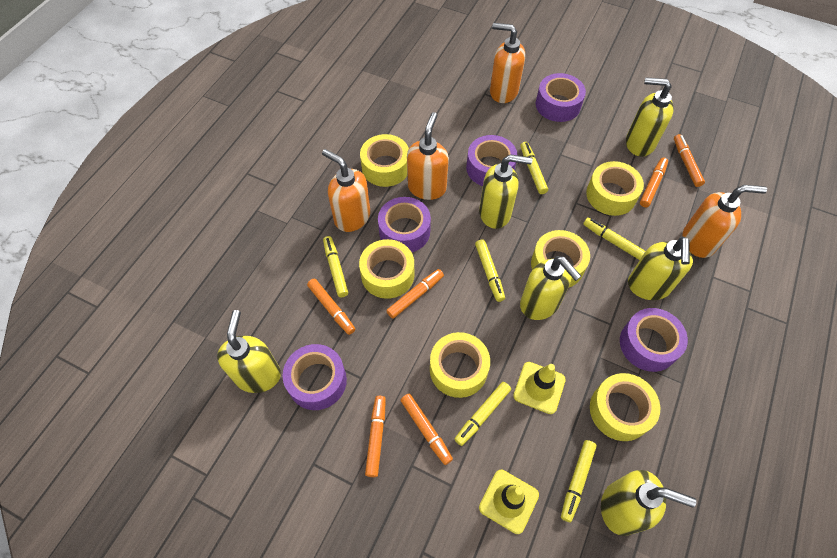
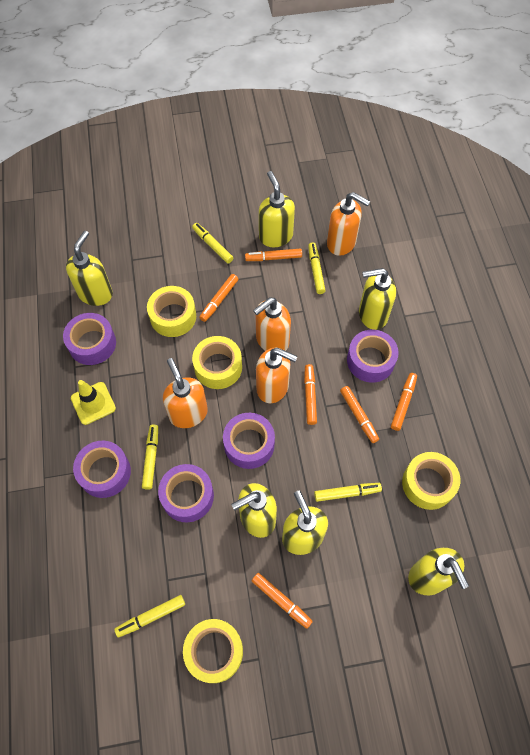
yellow marker: 6 -> 5
yellow tape: 6 -> 4
yellow traffic cone: 2 -> 1

